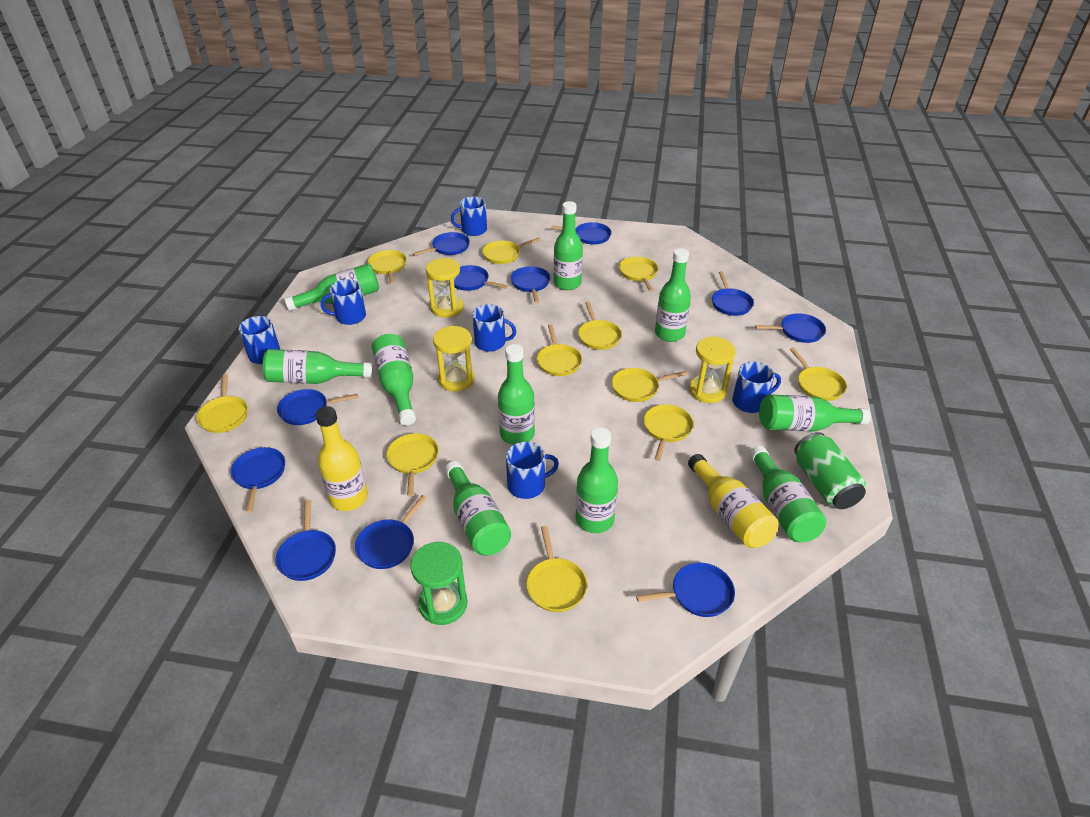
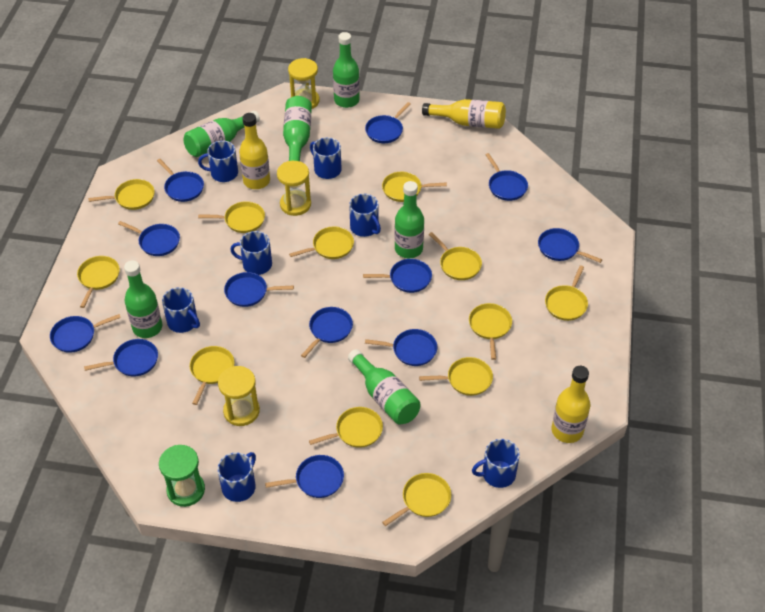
blue mug: 6 -> 7
blue pan: 11 -> 12
green bottle: 10 -> 6
green can: 1 -> 0
yellow bottle: 2 -> 3
yellow pan: 11 -> 12

